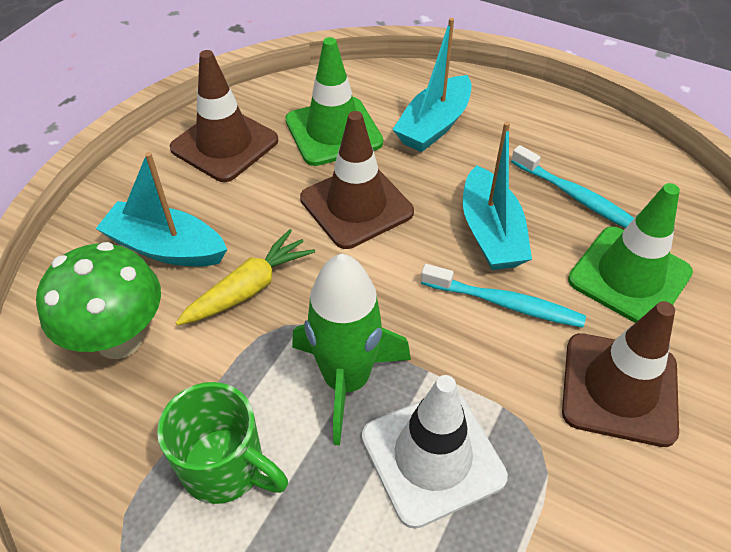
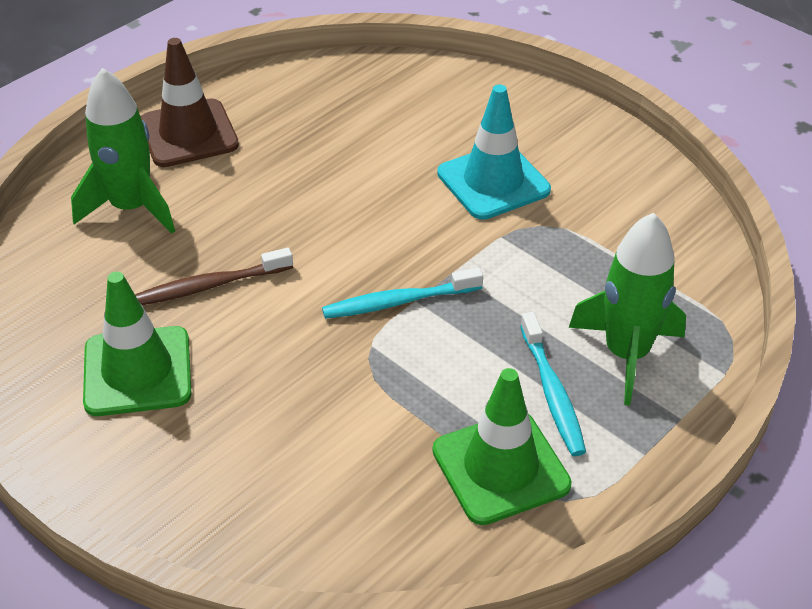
brown toothbrush: 0 -> 1
brown traffic cone: 3 -> 1
green mug: 1 -> 0
green mushroom: 1 -> 0
green rocket: 1 -> 2
turquoise boat: 3 -> 0
turquoise traffic cone: 0 -> 1
white traffic cone: 1 -> 0
yellow carrot: 1 -> 0

